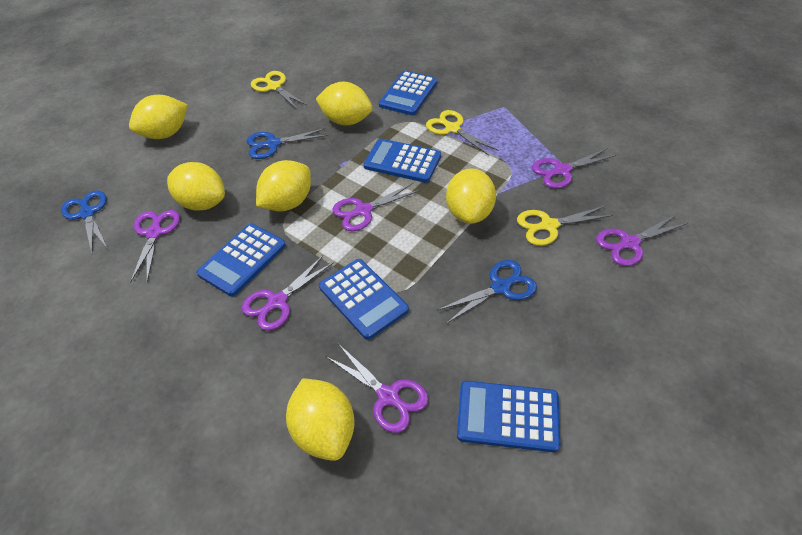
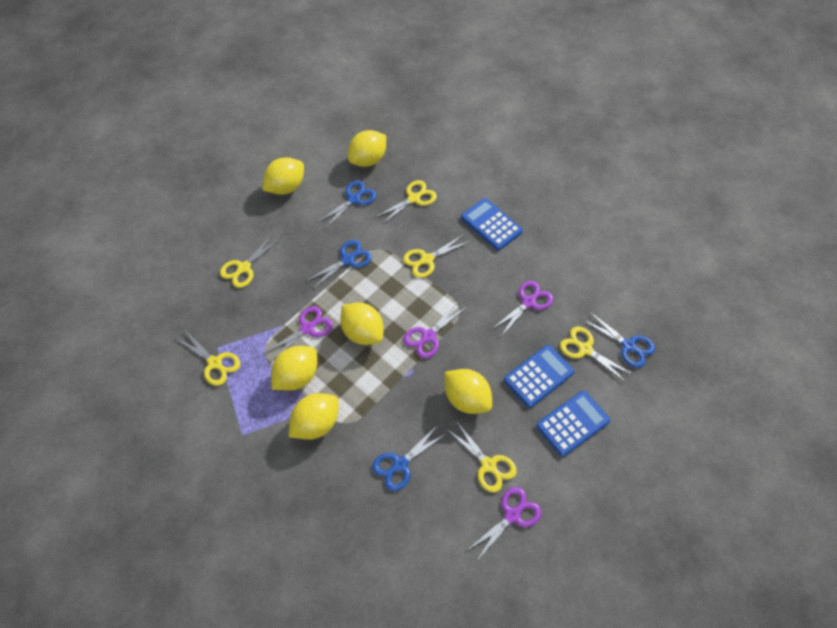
blue calculator: 5 -> 3
blue scissors: 3 -> 4
purple scissors: 6 -> 4
yellow scissors: 3 -> 6

